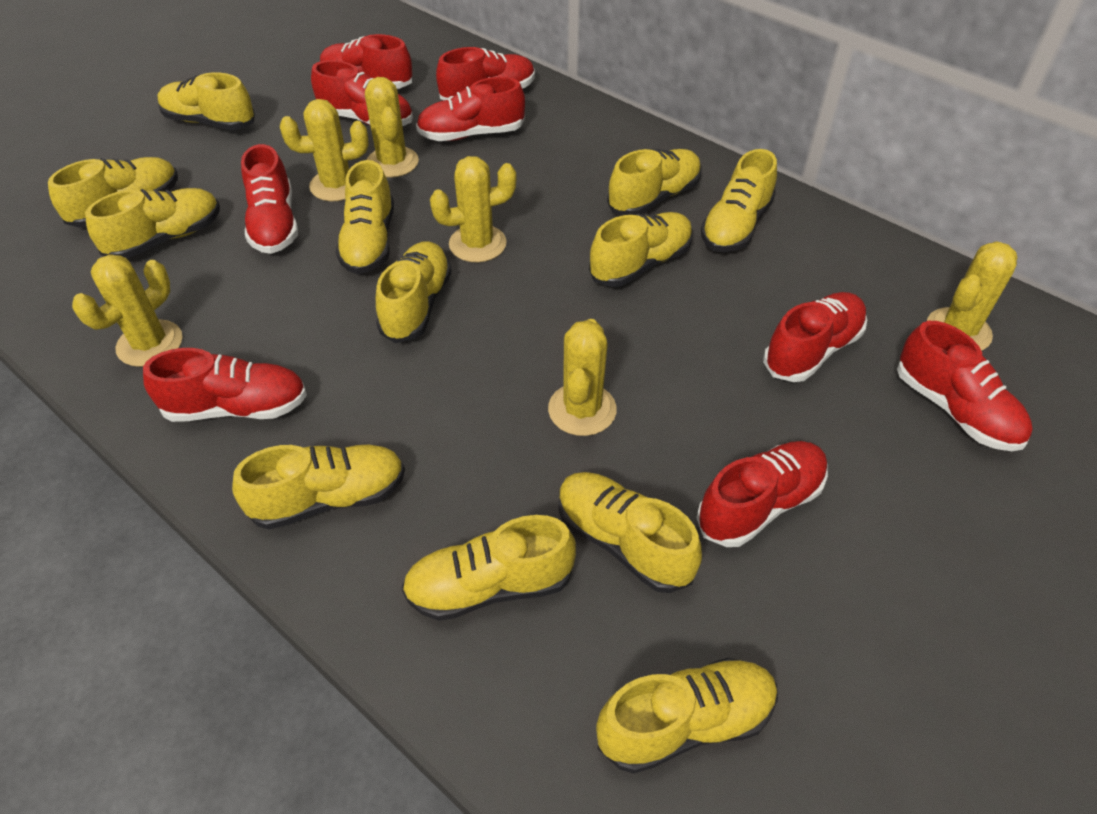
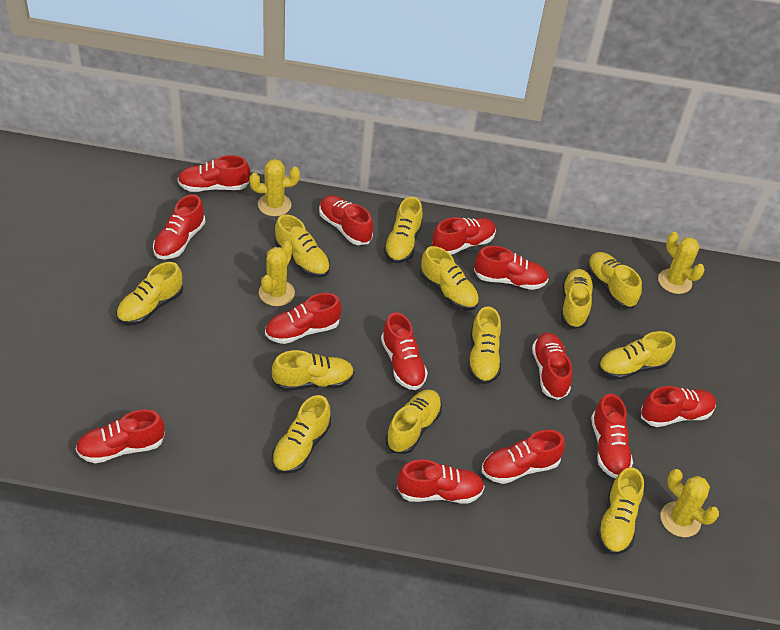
red shoe: 9 -> 13
yellow cactus: 6 -> 4

